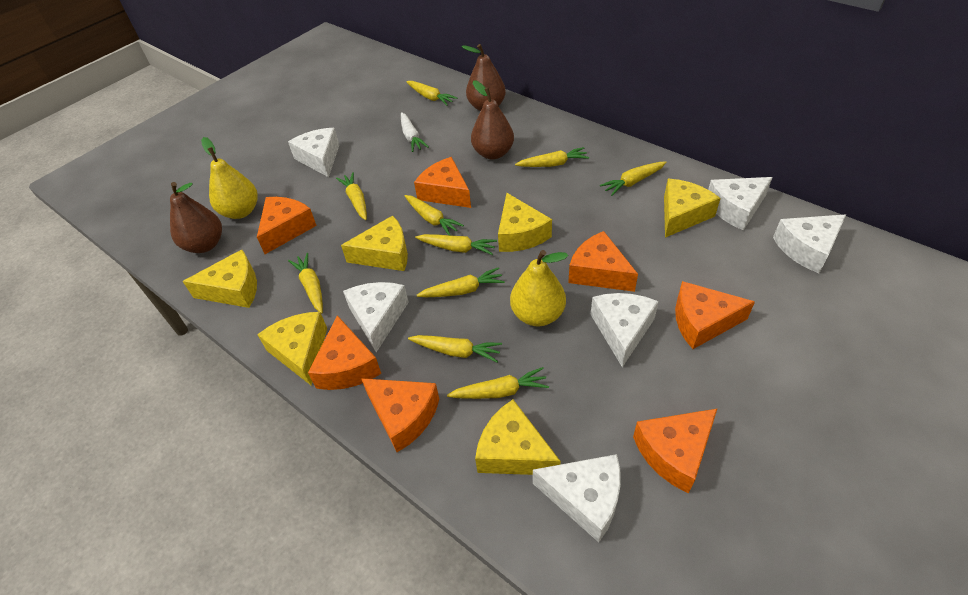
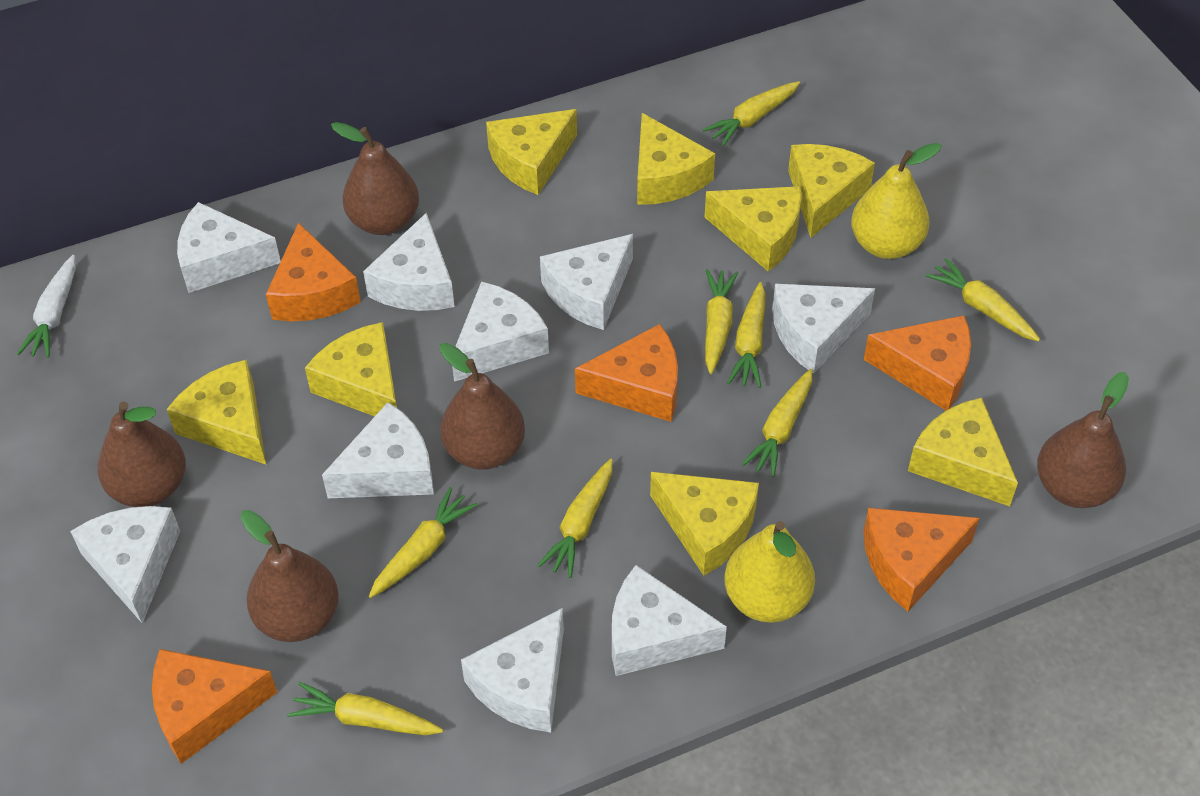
brown pear: 3 -> 5
orange cheese: 7 -> 5
white cheese: 6 -> 9
yellow carrot: 10 -> 8
yellow cheese: 6 -> 8

